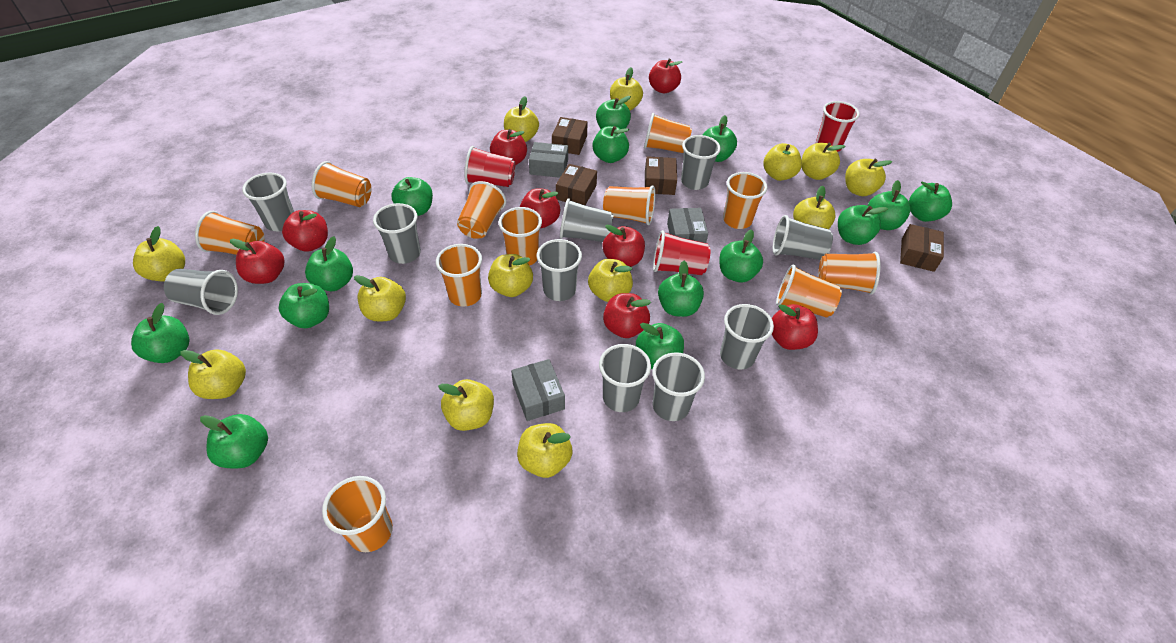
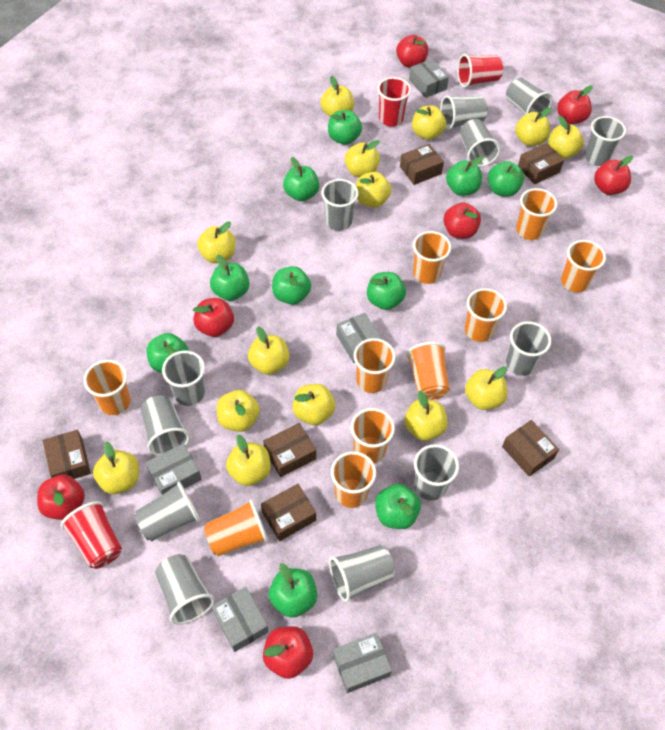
brown box: 4 -> 6
green apple: 14 -> 10
grey box: 3 -> 5
grey cup: 10 -> 12
orange cup: 11 -> 10
red apple: 8 -> 7
yellow apple: 13 -> 14

